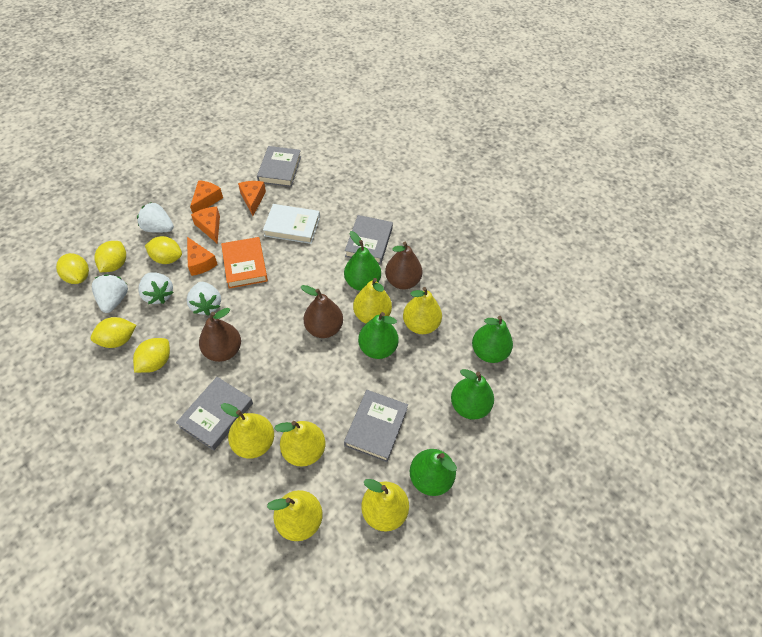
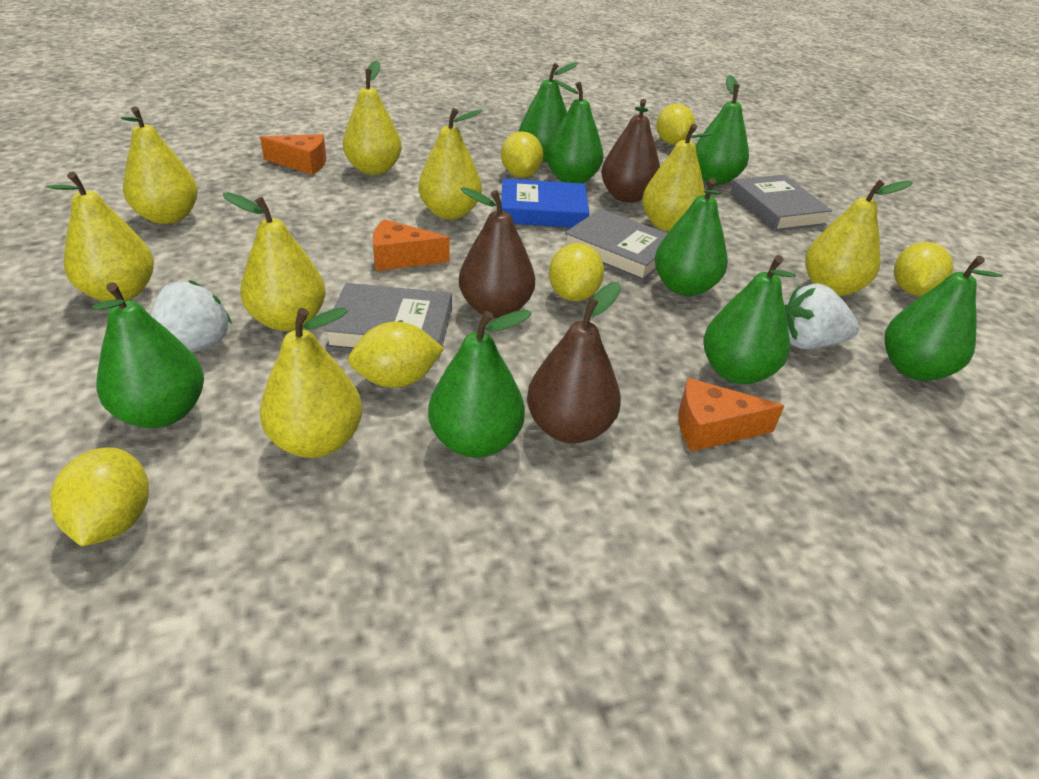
blue book: 0 -> 1
green pear: 5 -> 8
grey book: 4 -> 3
orange book: 1 -> 0
orange cheese: 4 -> 3
white book: 1 -> 0
white strawberry: 4 -> 2
yellow lemon: 5 -> 6
yellow pear: 6 -> 8

